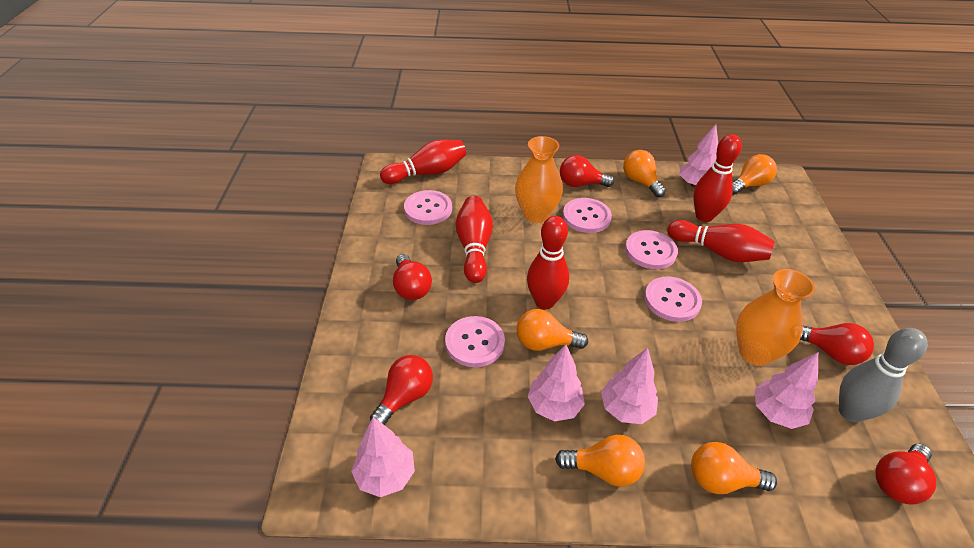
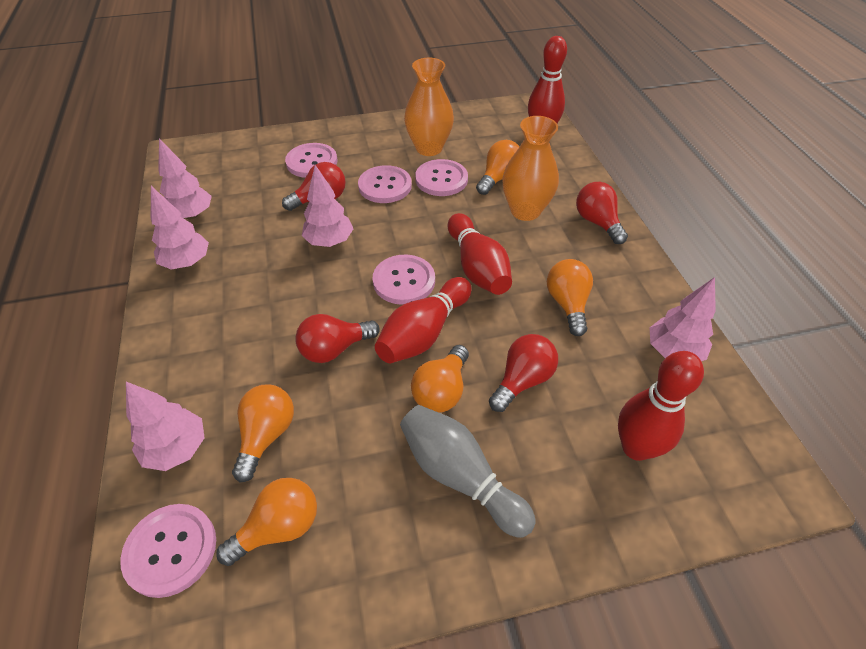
red bowling pin: 5 -> 4
red light bulb: 5 -> 4

